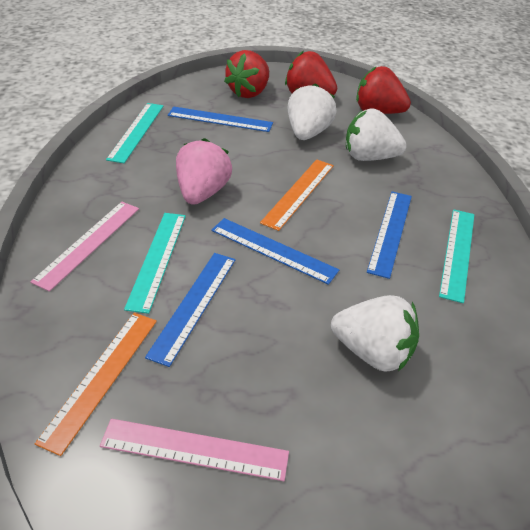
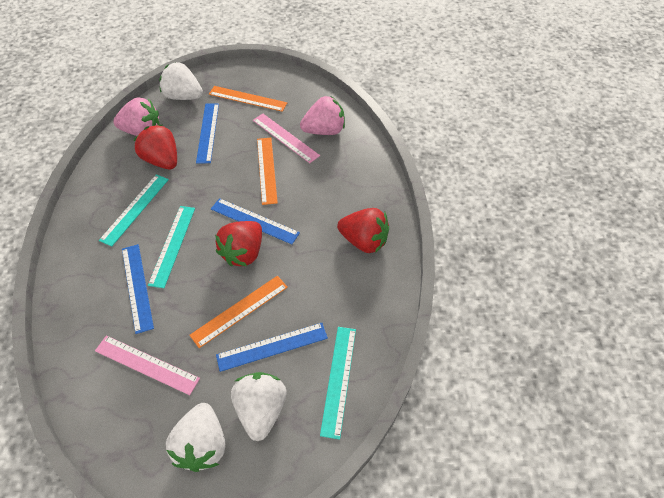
orange ruler: 2 -> 3
pink strawberry: 1 -> 2

